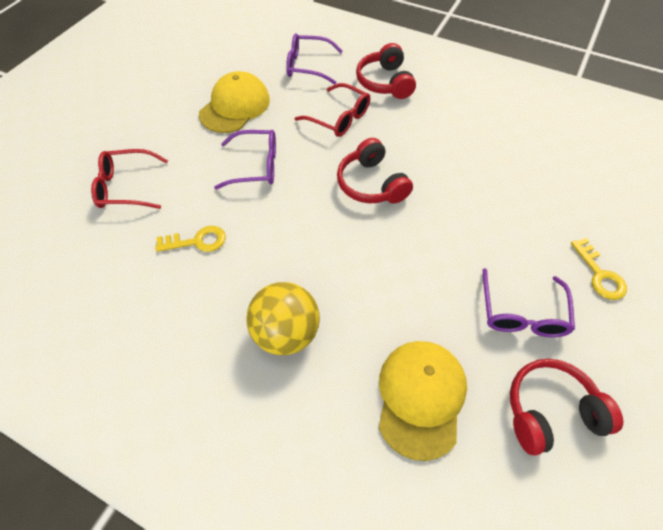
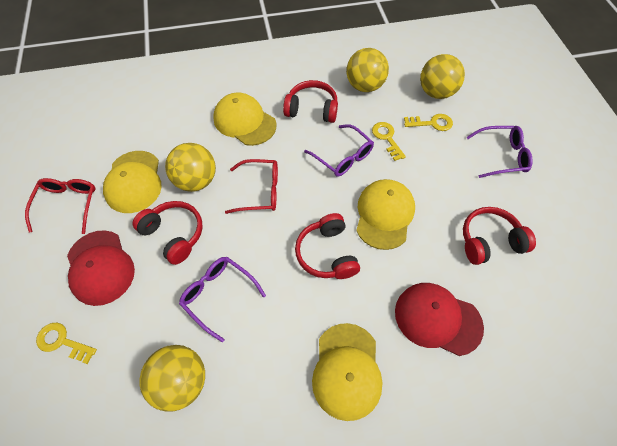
red cap: 0 -> 2
red headphones: 3 -> 4
yellow ball: 1 -> 4
yellow cap: 2 -> 4
yellow key: 2 -> 3

